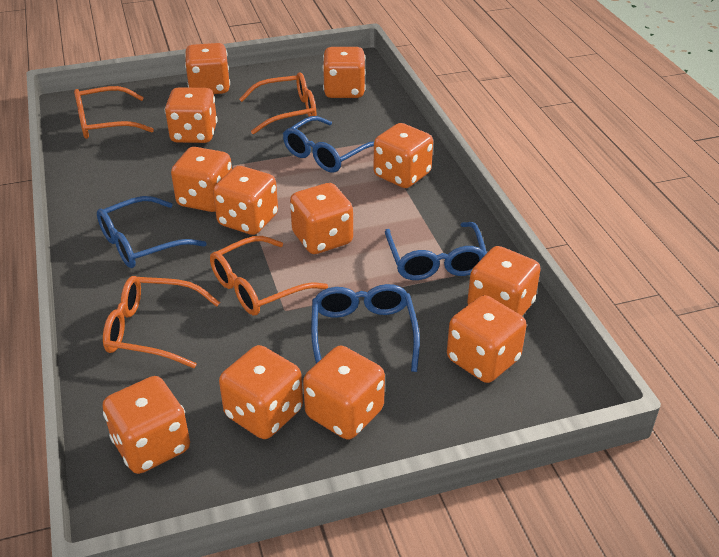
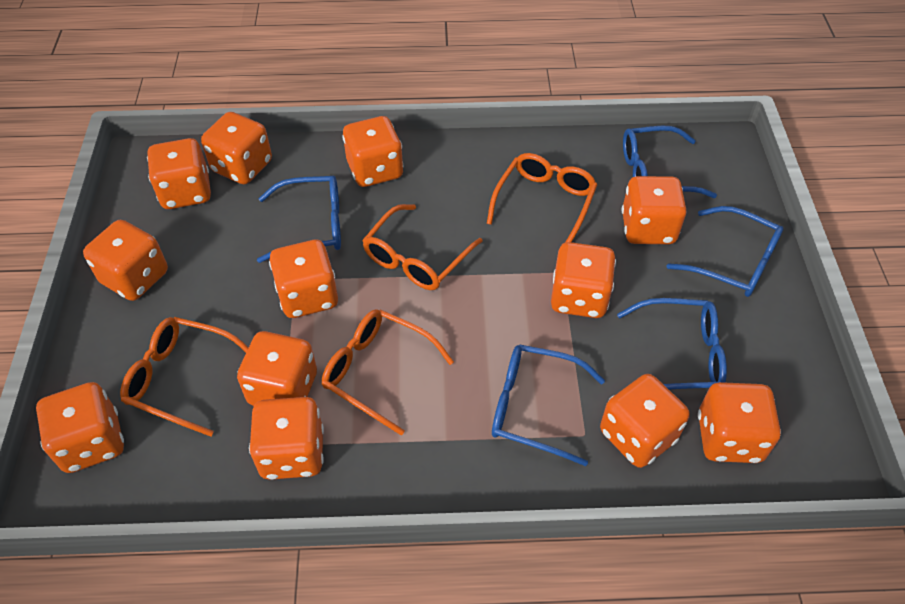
blue glasses: 4 -> 5

